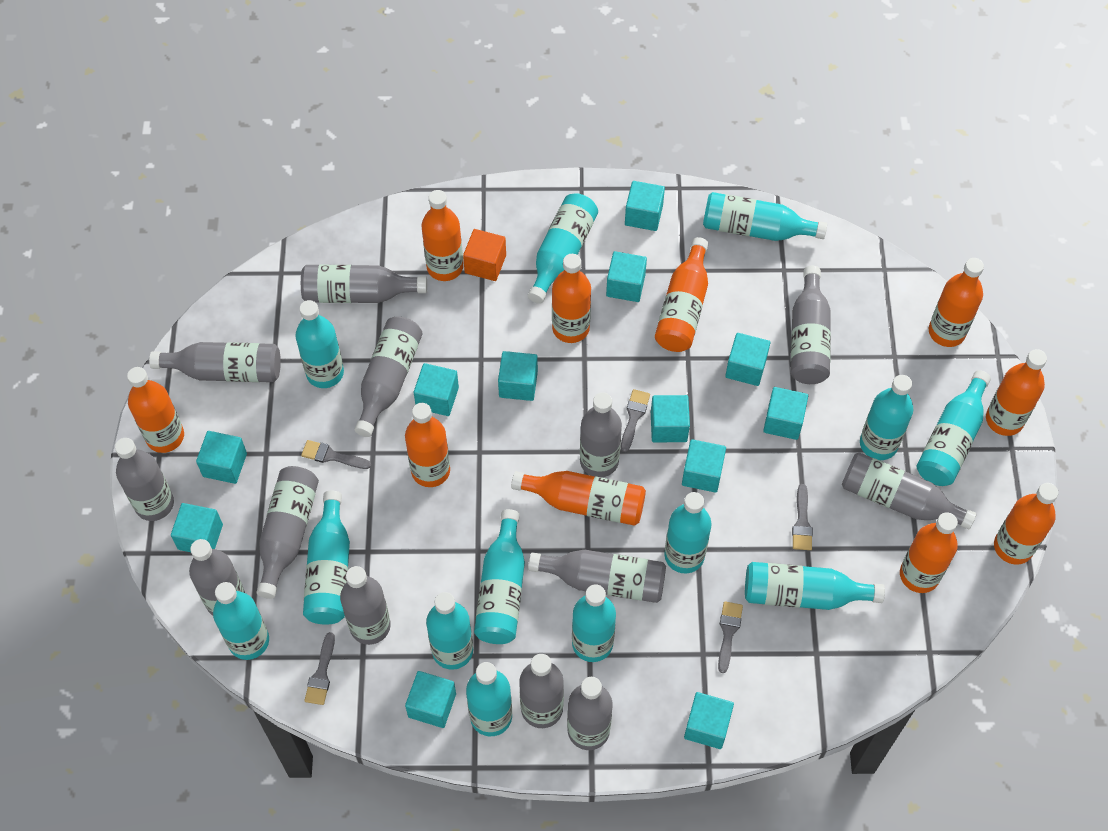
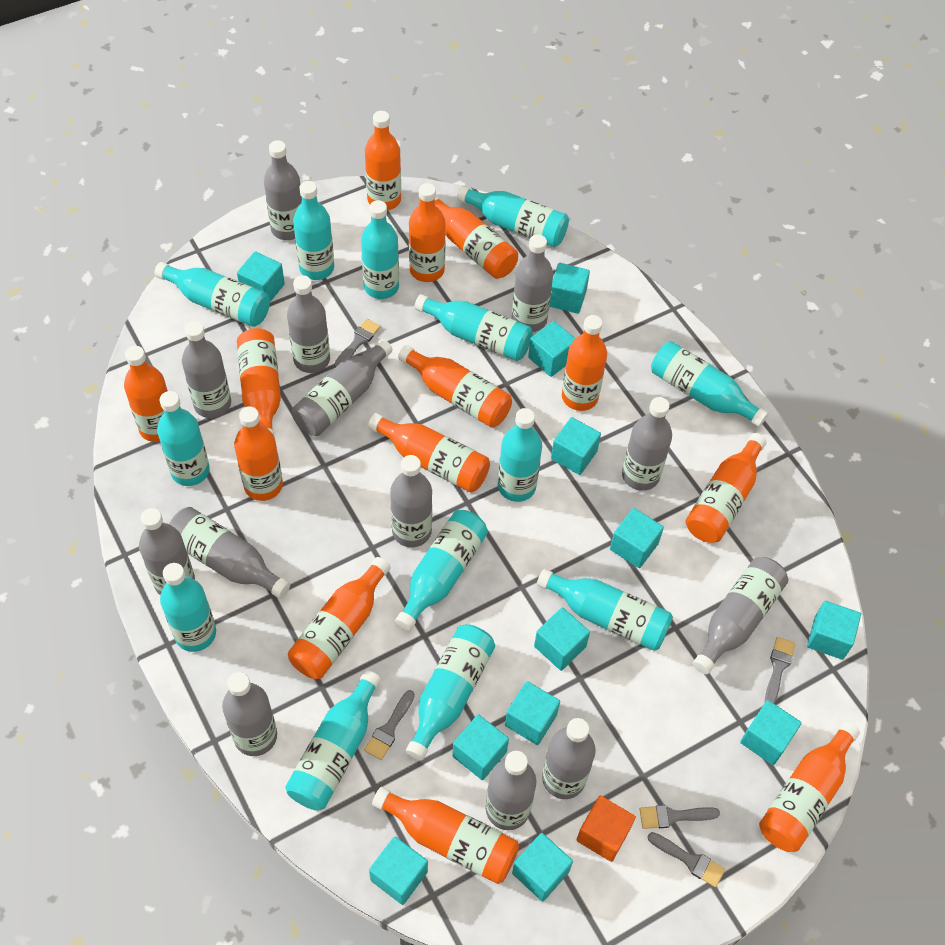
orange bottle: 10 -> 13

